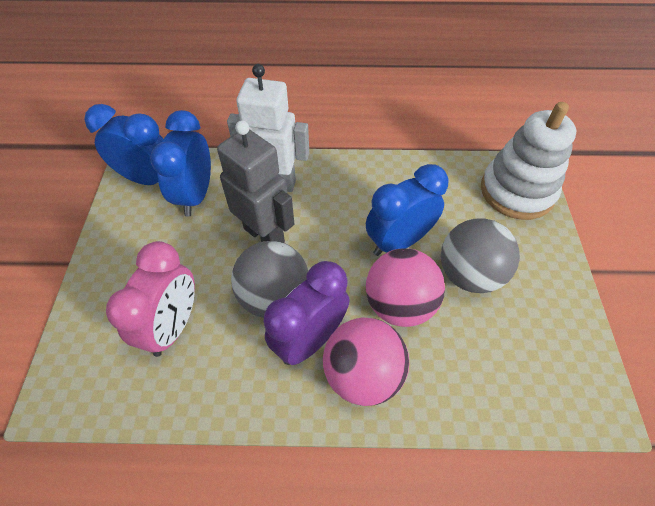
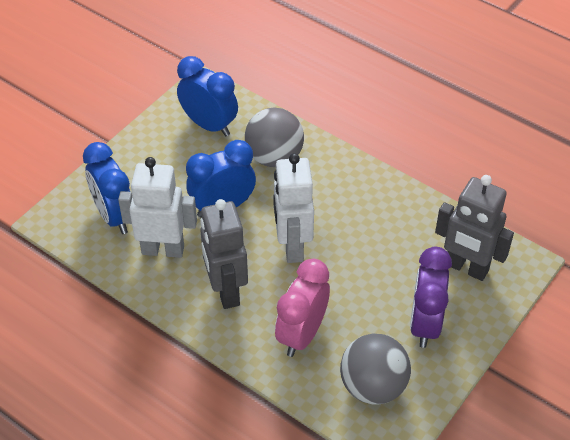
grey robot: 1 -> 2
pink ball: 2 -> 0
white robot: 1 -> 2
white stacking toy: 1 -> 0

